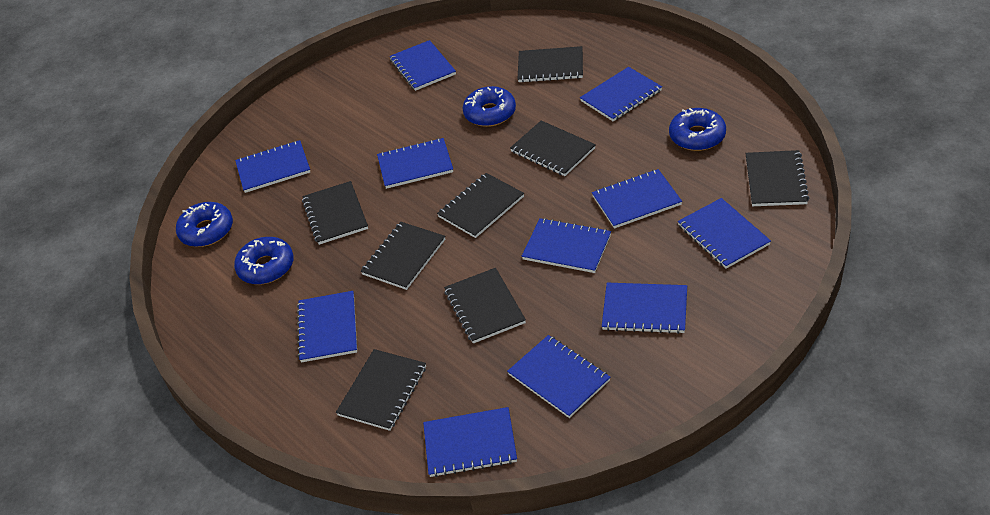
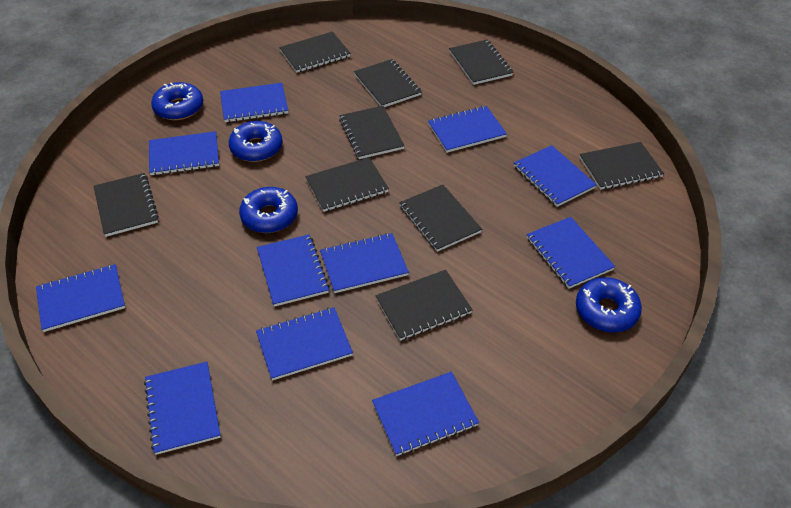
black notebook: 8 -> 9

